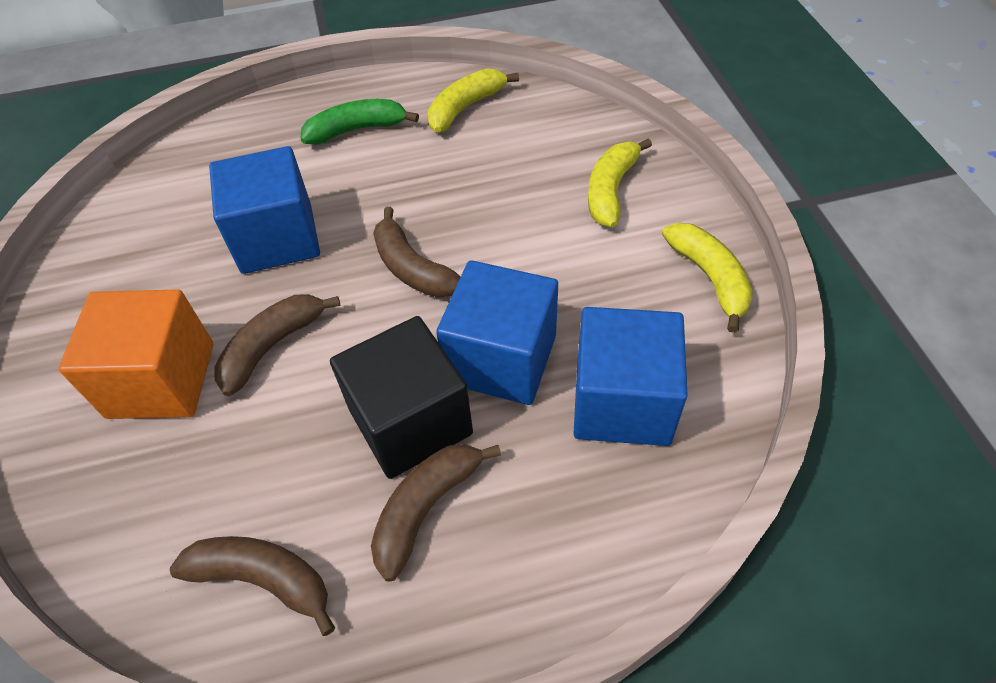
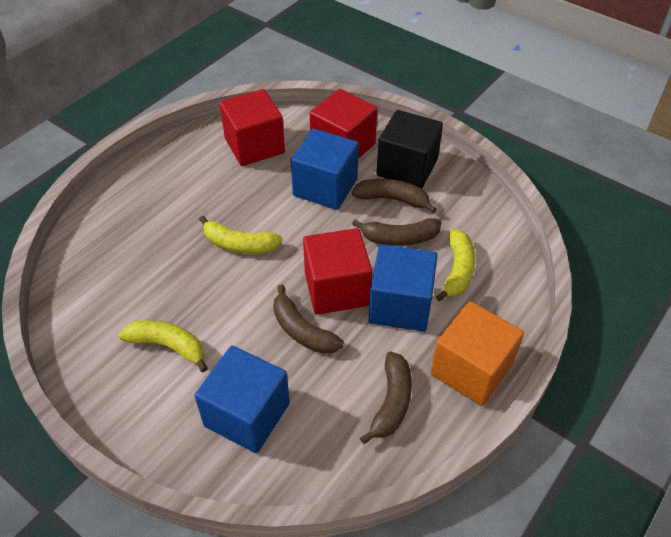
green banana: 1 -> 0
red cube: 0 -> 3

